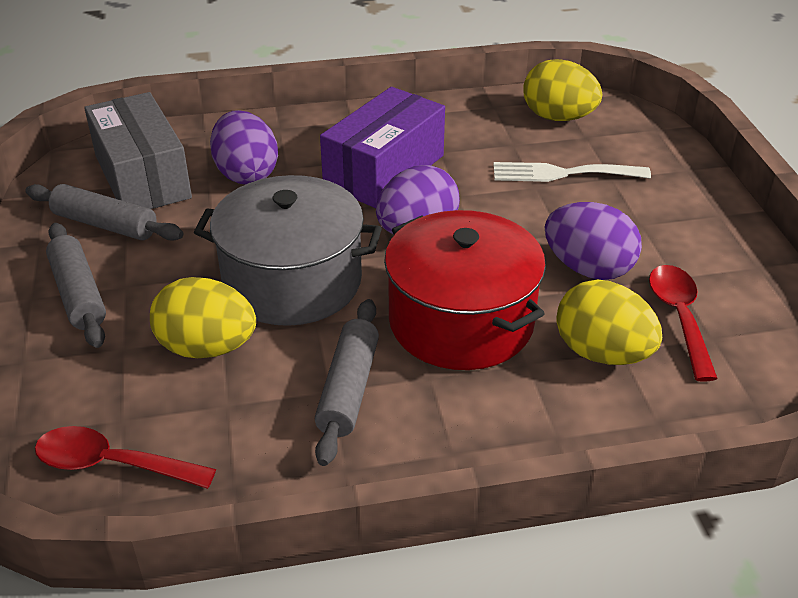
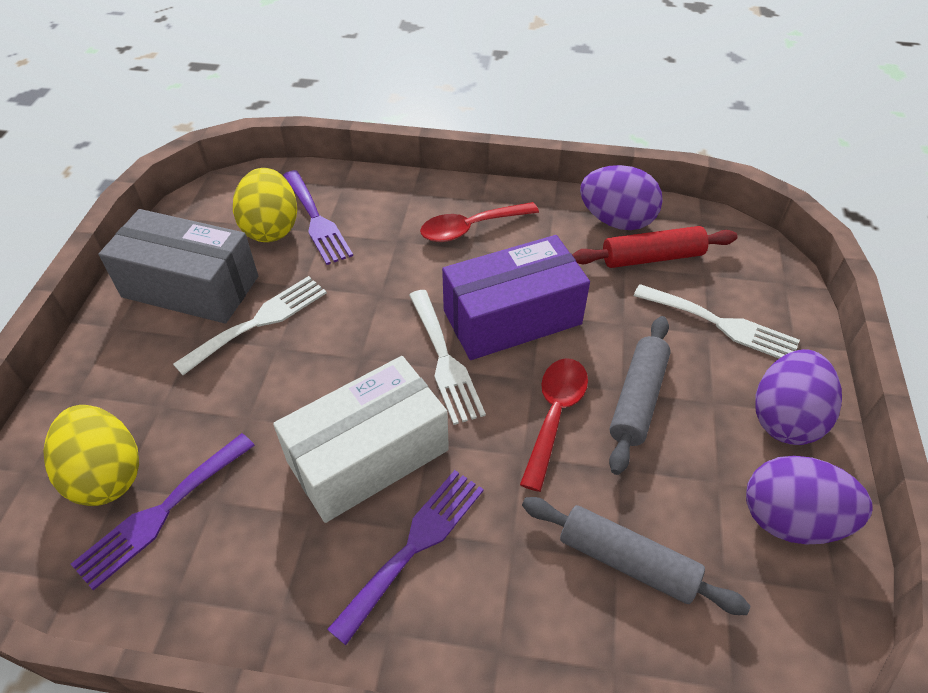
grey pot: 1 -> 0
grey rolling pin: 3 -> 2
purple fork: 0 -> 3
red pot: 1 -> 0
red rolling pin: 0 -> 1
white box: 0 -> 1
white fork: 1 -> 3
yellow egg: 3 -> 2

